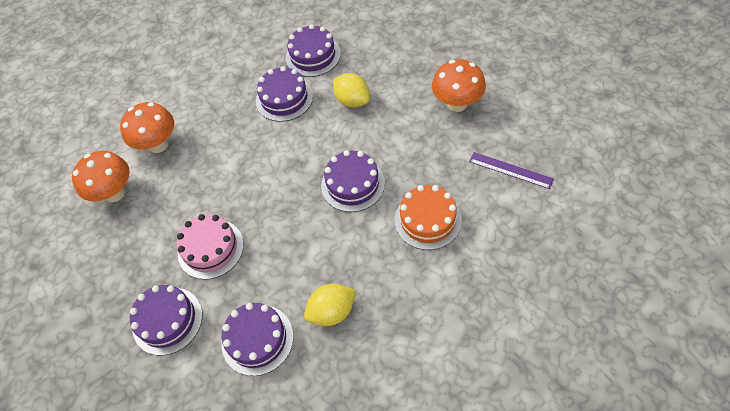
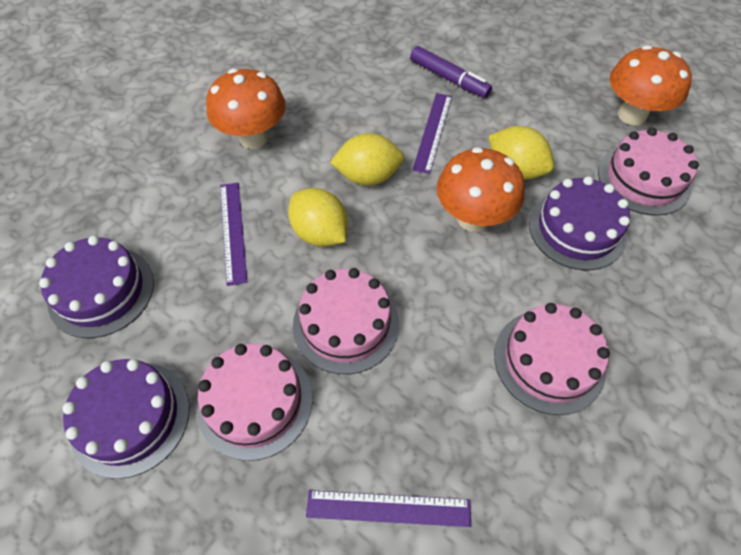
orange cake: 1 -> 0
pink cake: 1 -> 4
purple cake: 5 -> 3
purple marker: 0 -> 1
purple ruler: 1 -> 3
yellow lemon: 2 -> 3

